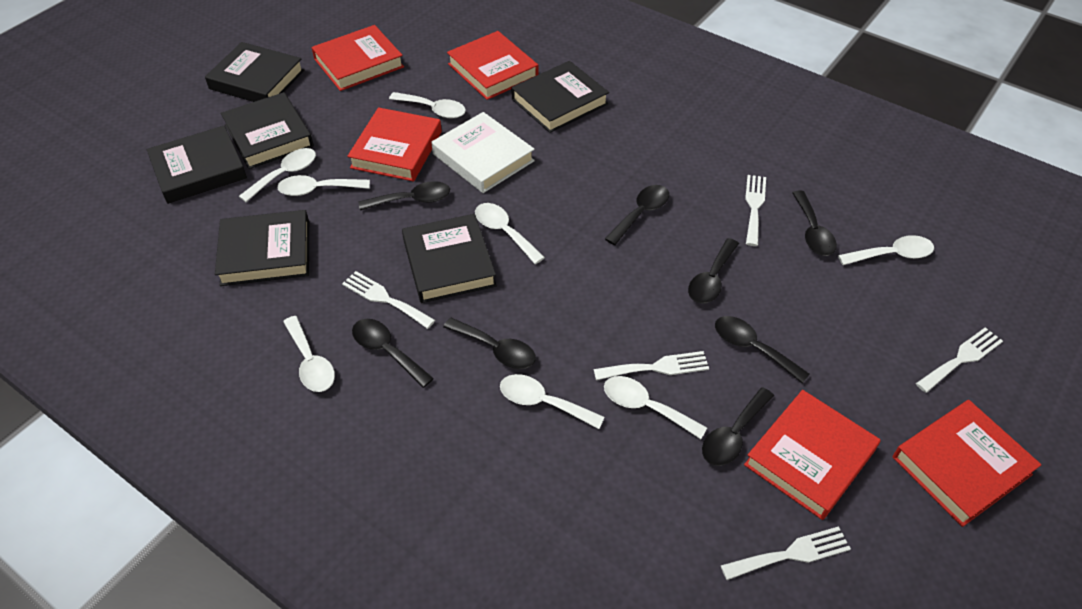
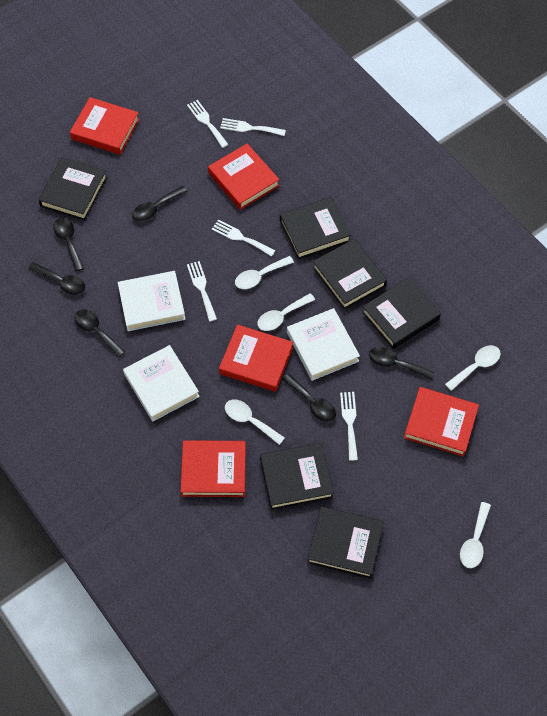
black spoon: 8 -> 6
white book: 1 -> 3
white spoon: 8 -> 5

